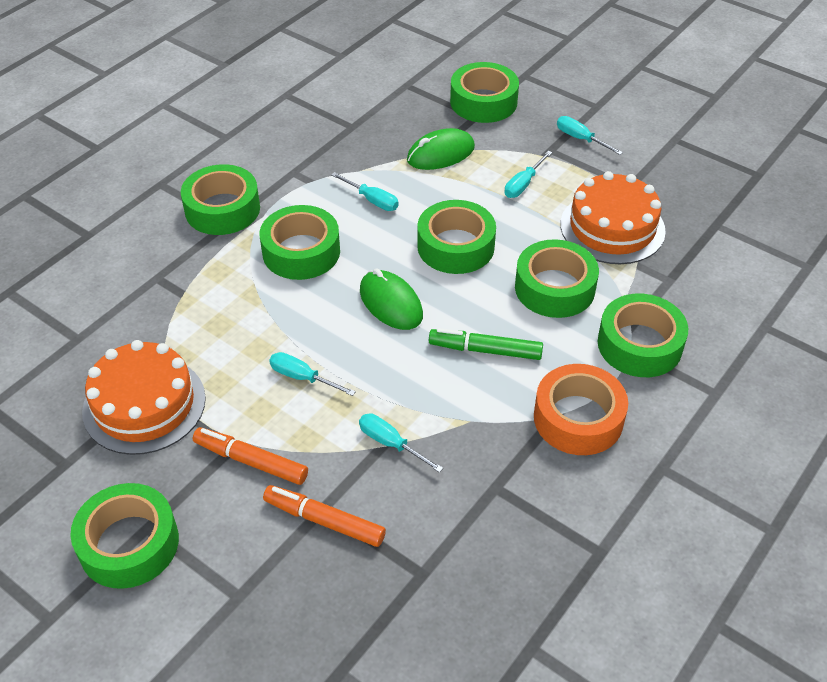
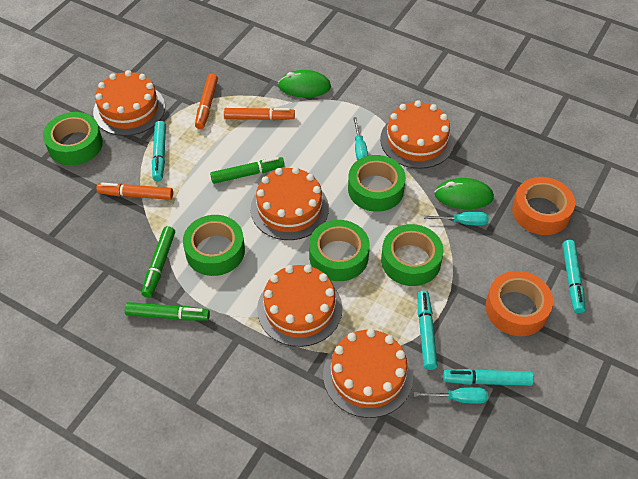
green marker: 1 -> 3
green tape: 7 -> 5
orange cake: 2 -> 5
orange marker: 2 -> 3
orange tape: 1 -> 2
turquoise marker: 0 -> 4
turquoise screwdriver: 5 -> 3

